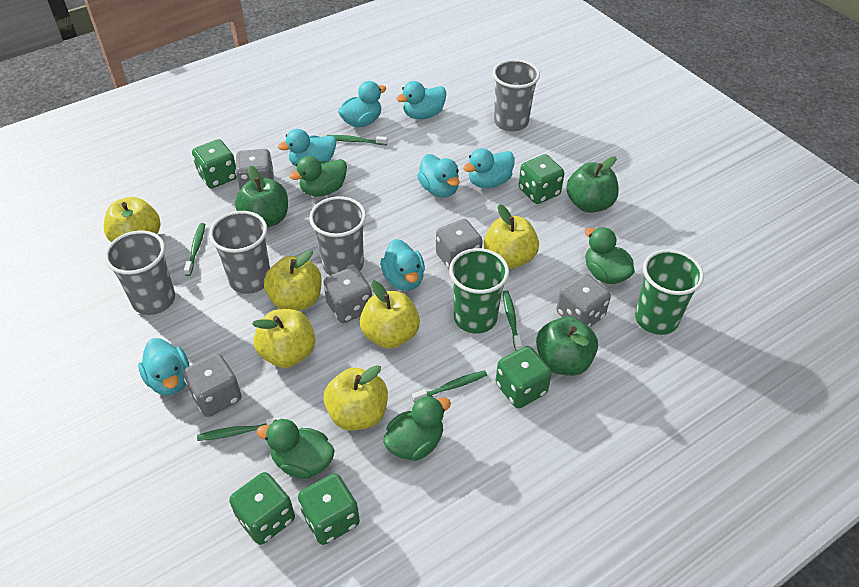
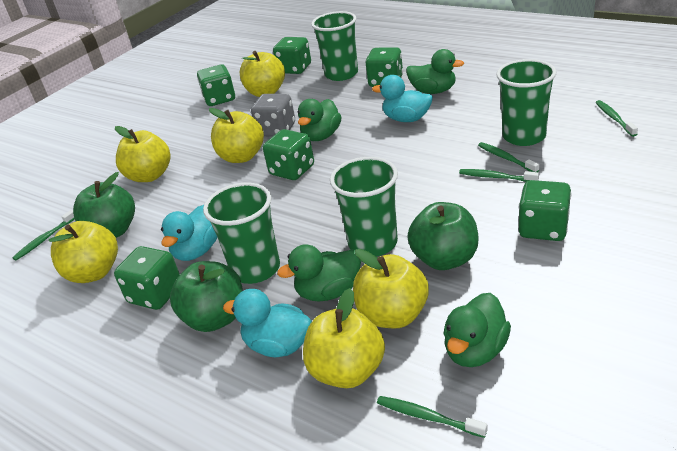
green cup: 2 -> 4
green dice: 5 -> 6
grey cup: 4 -> 0
grey dice: 5 -> 1
turquoise duck: 7 -> 3

